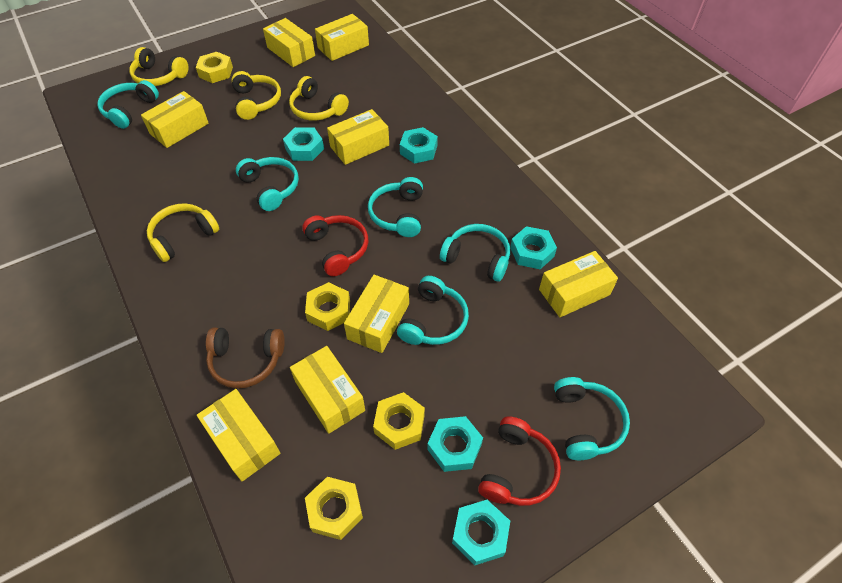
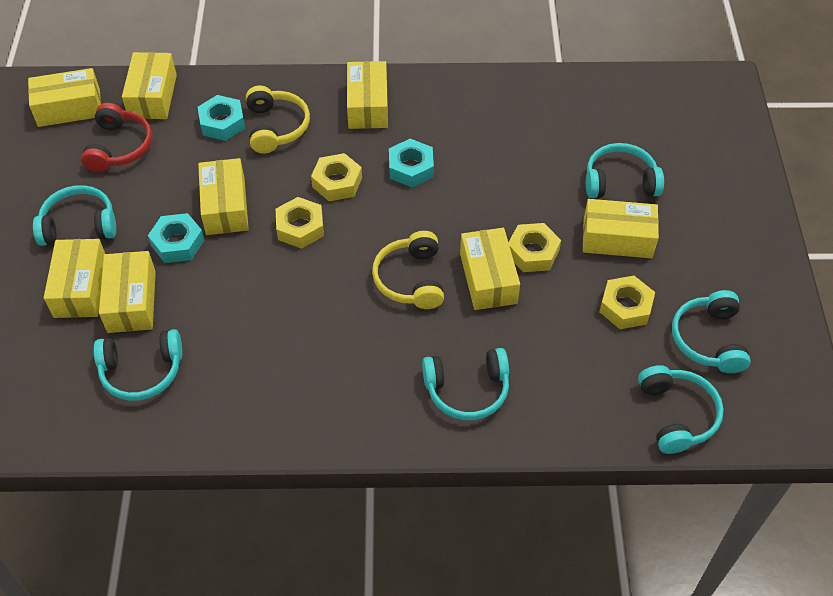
brown headphones: 1 -> 0
red headphones: 2 -> 1
turquoise nut: 5 -> 3
yellow headphones: 4 -> 2

